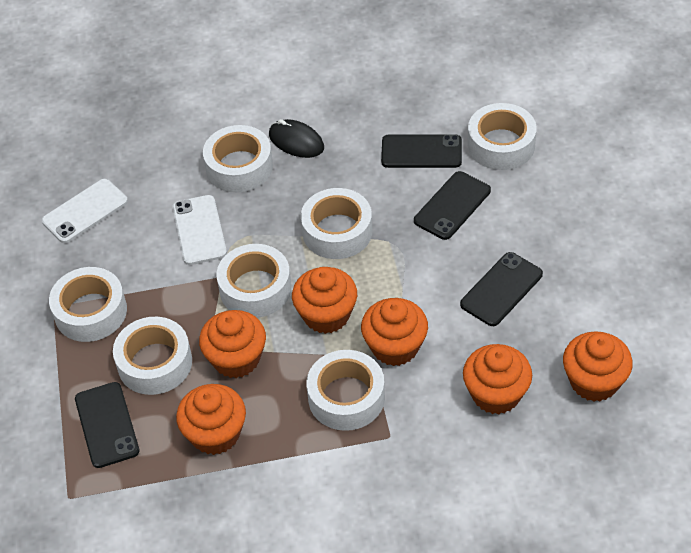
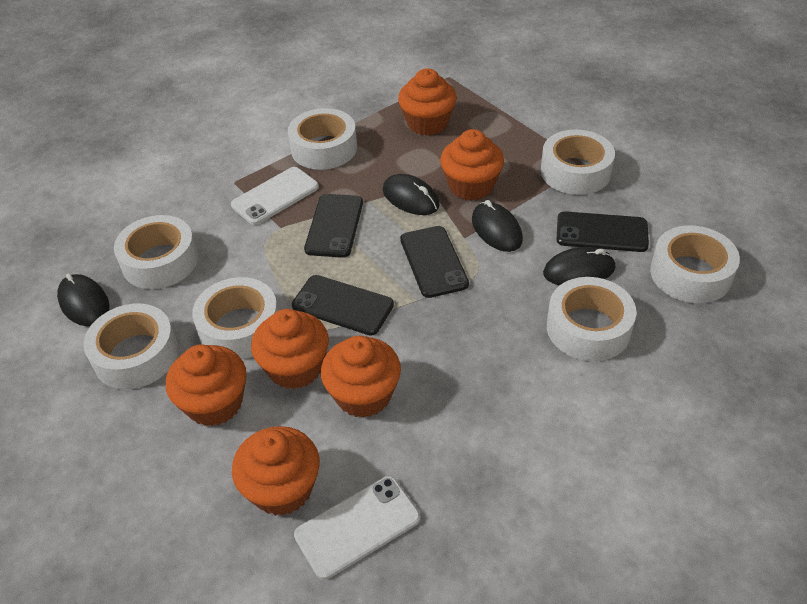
black mouse: 1 -> 4

